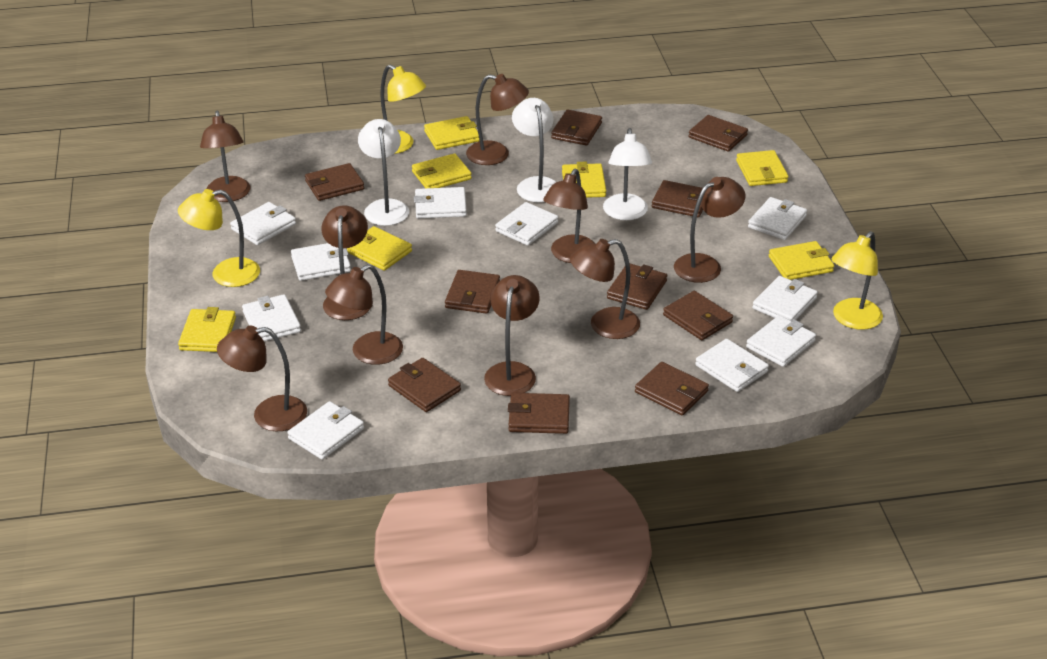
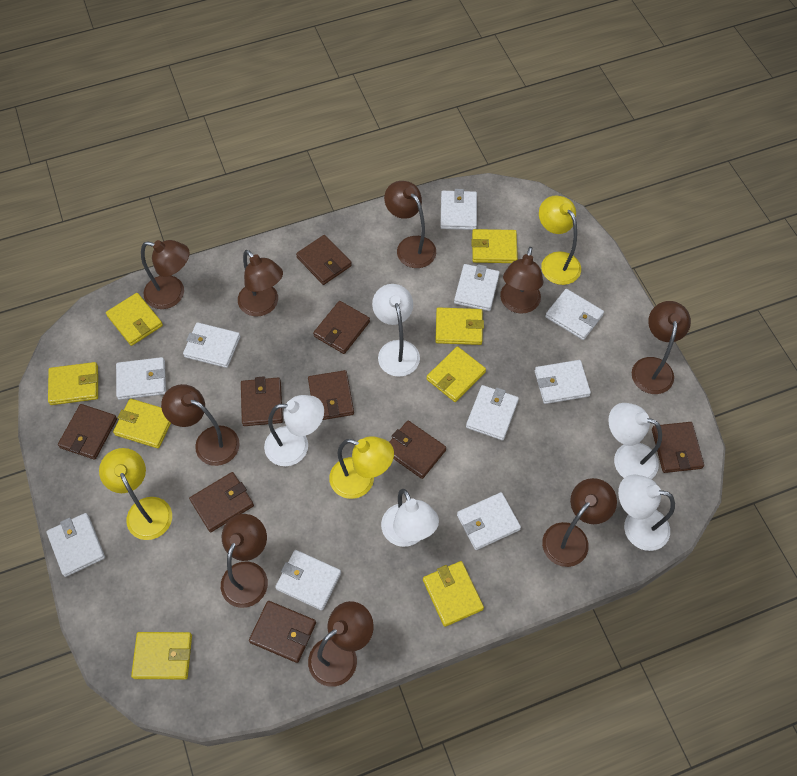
brown wallet: 10 -> 9
white lamp: 3 -> 5
yellow wallet: 7 -> 8

